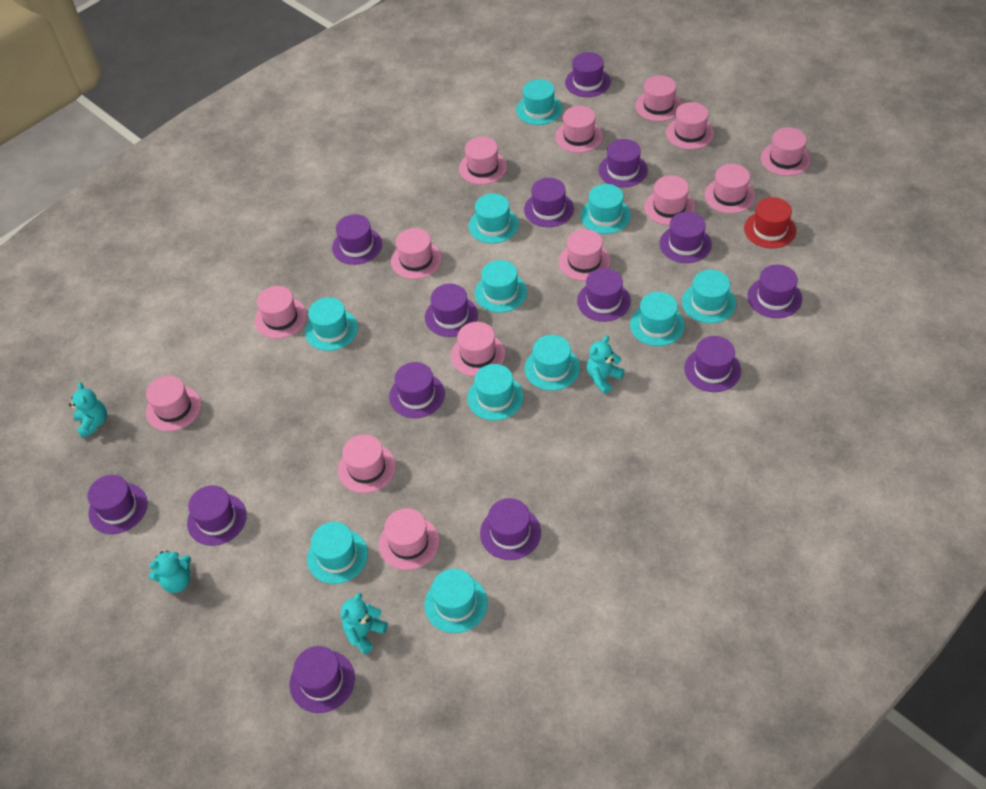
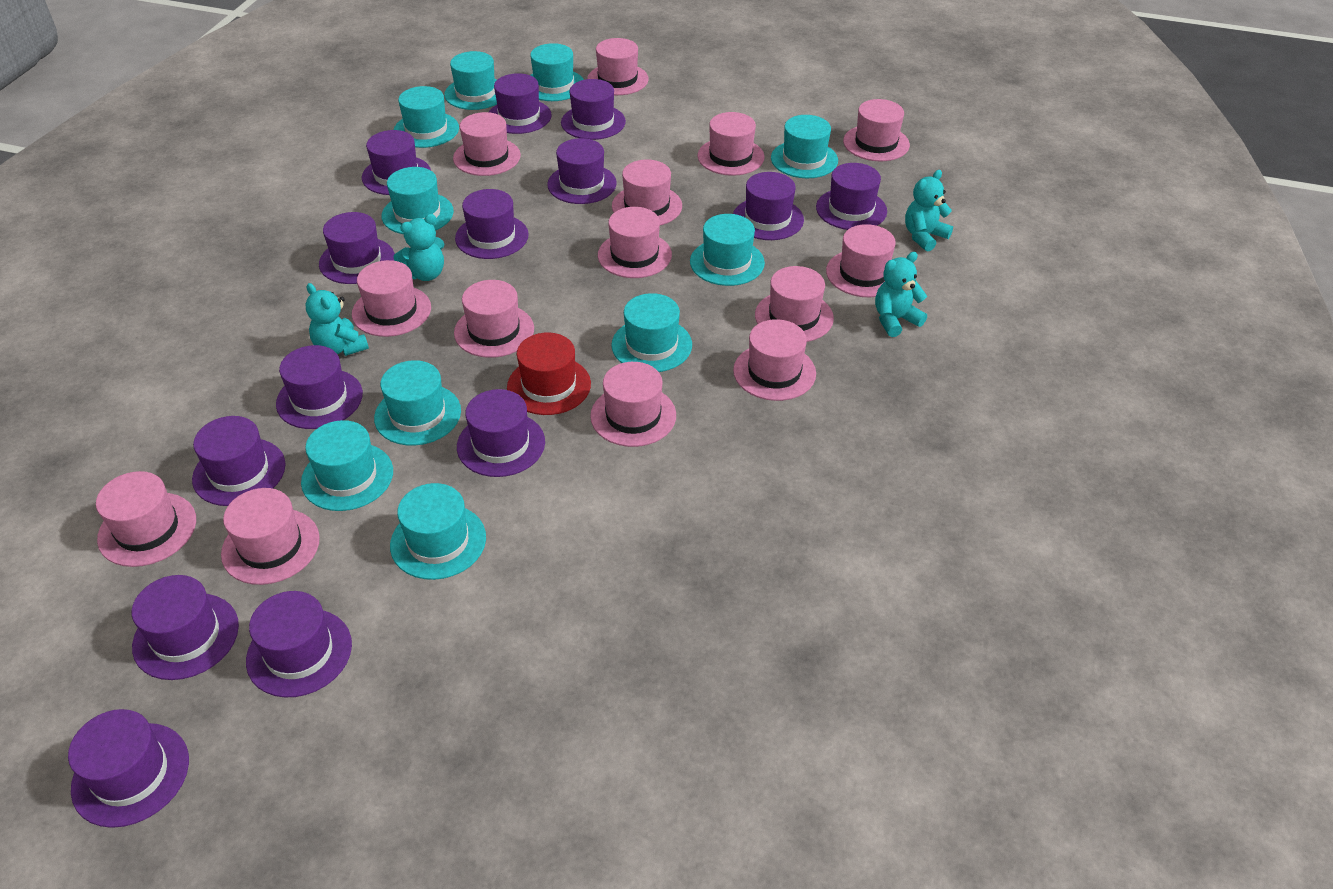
turquoise hat: 11 -> 10

